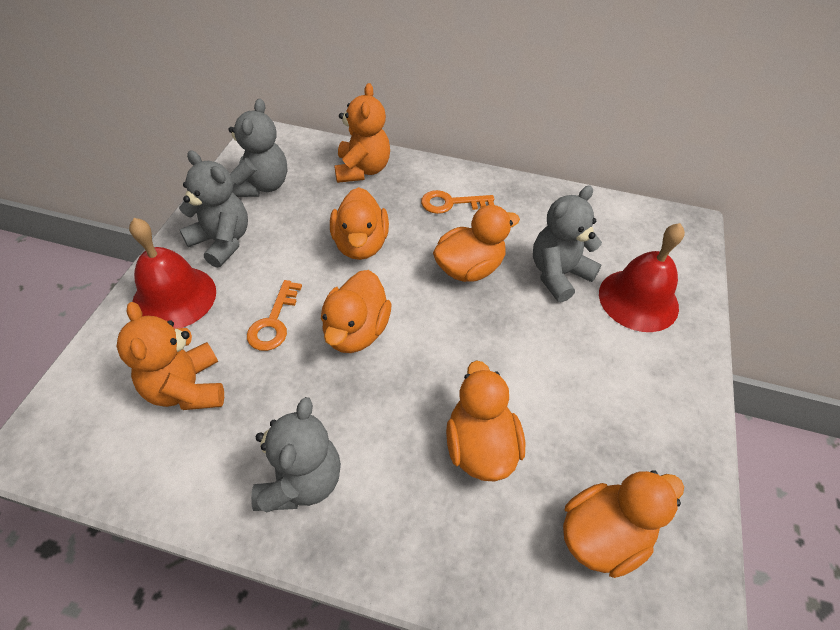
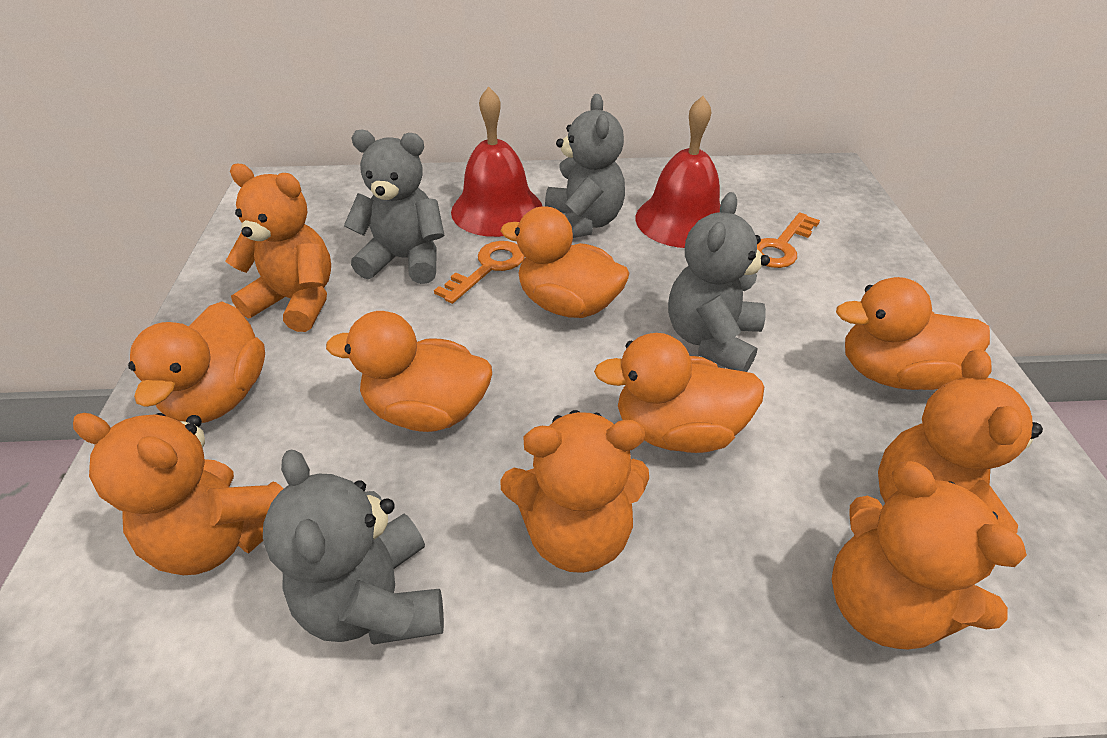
orange teddy bear: 2 -> 5

